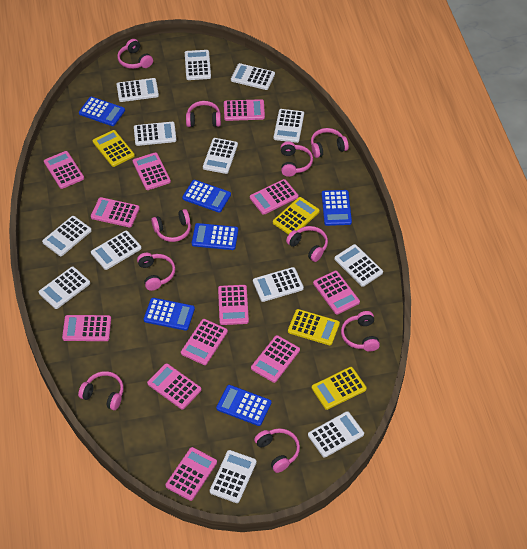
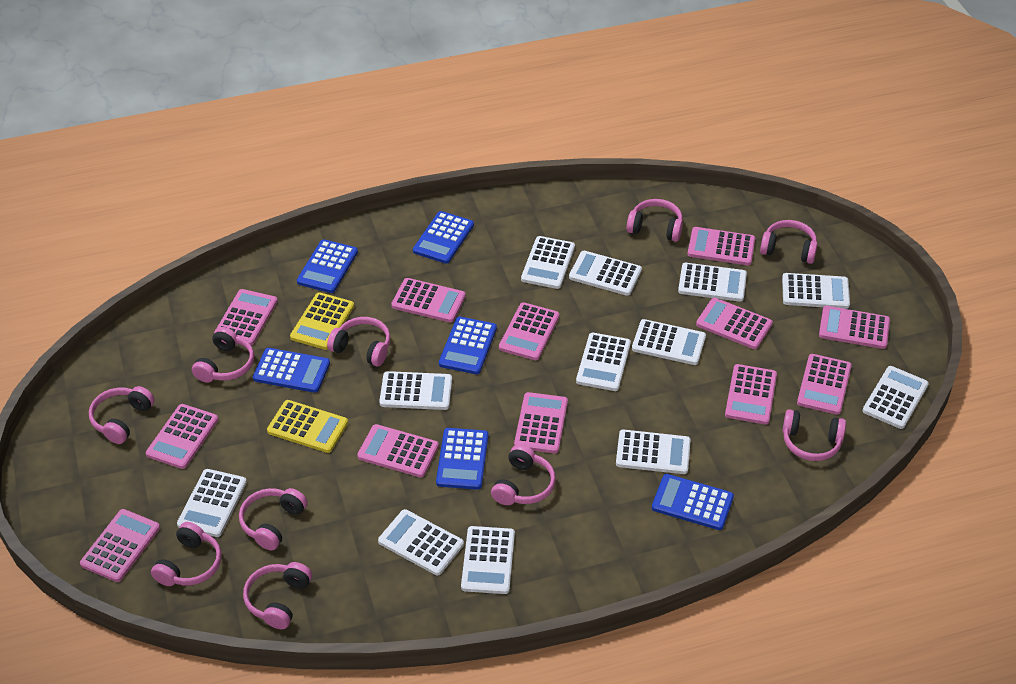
white calculator: 13 -> 12
yellow calculator: 4 -> 2

